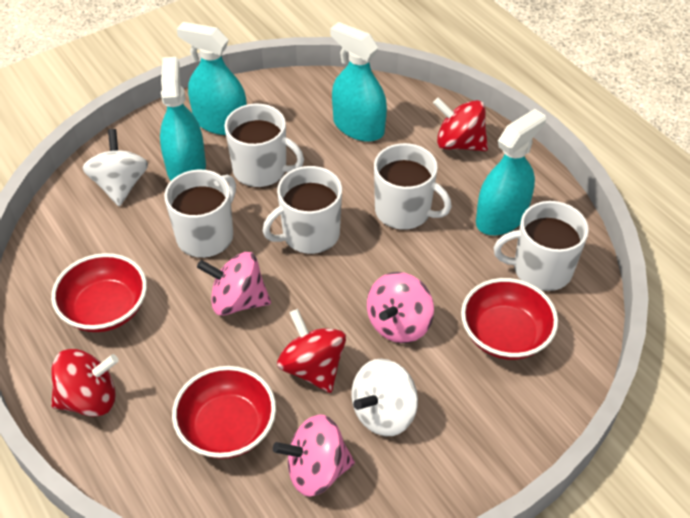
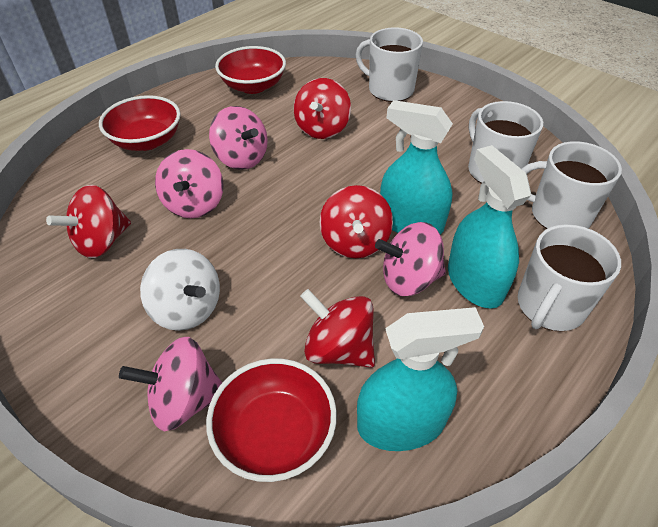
pink spinning top: 3 -> 4
red spinning top: 3 -> 4
turquoise spray bottle: 4 -> 3
white mug: 5 -> 4
white spinning top: 2 -> 1

